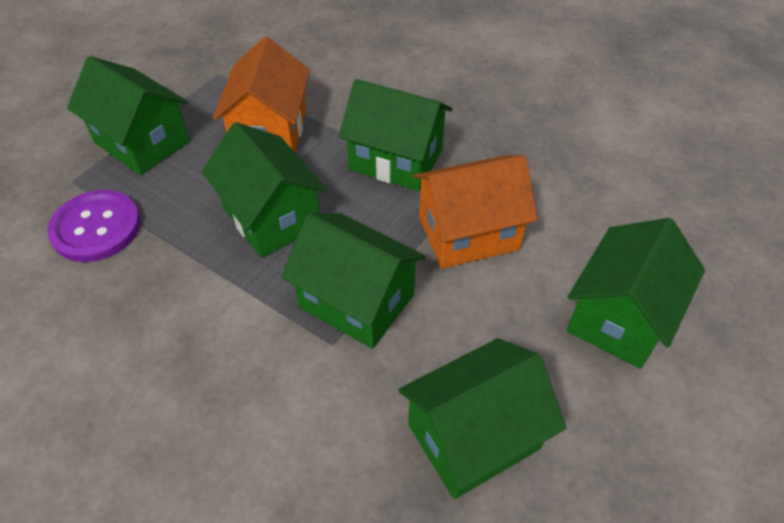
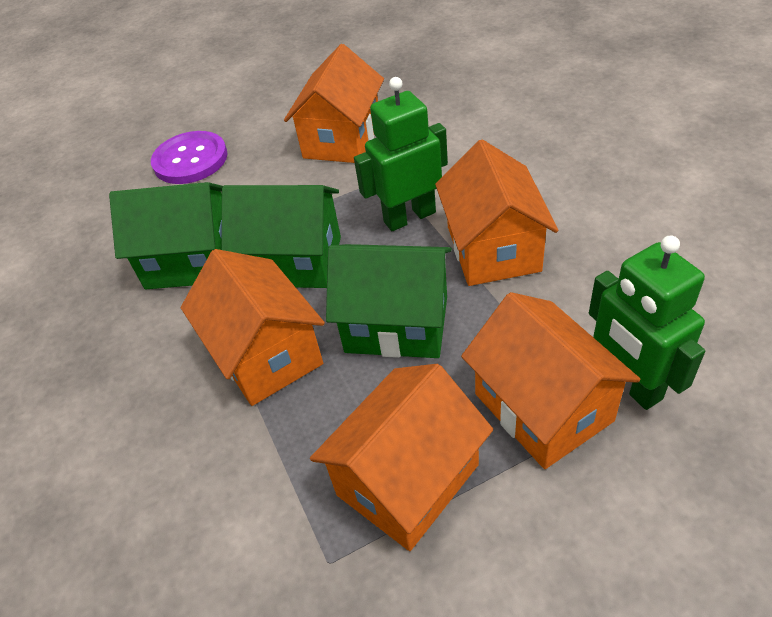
green house: 6 -> 3
green robot: 0 -> 2
orange house: 2 -> 5

